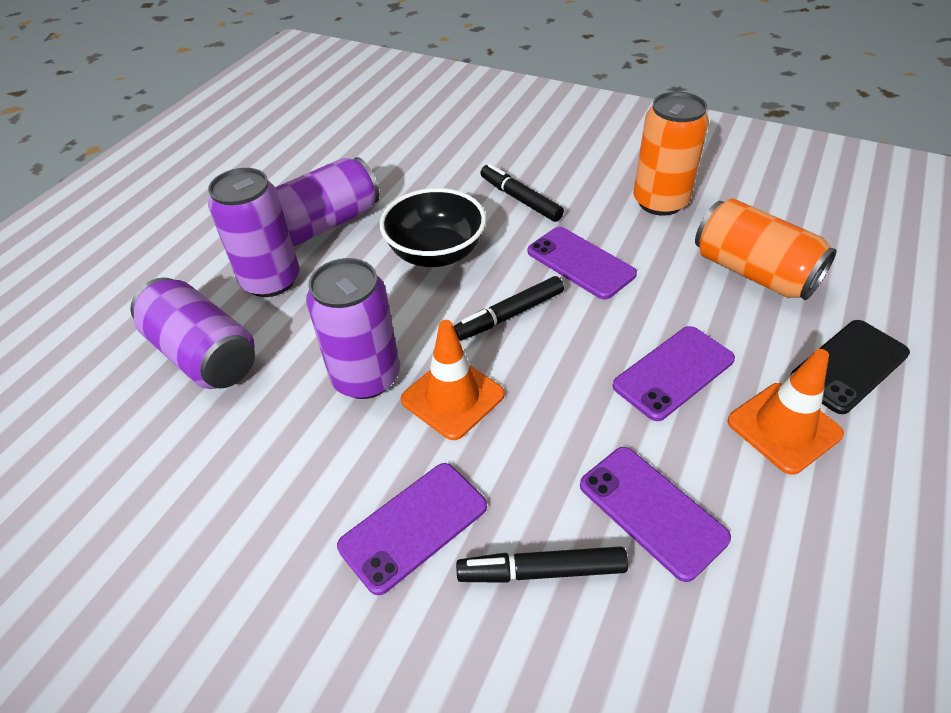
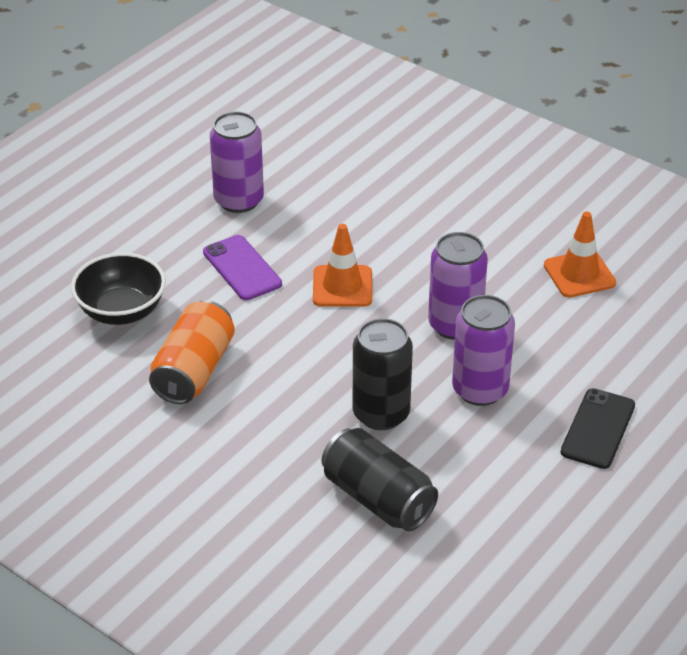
black can: 0 -> 2
black marker: 3 -> 0
orange can: 2 -> 1
purple can: 4 -> 3
purple phone: 4 -> 1

